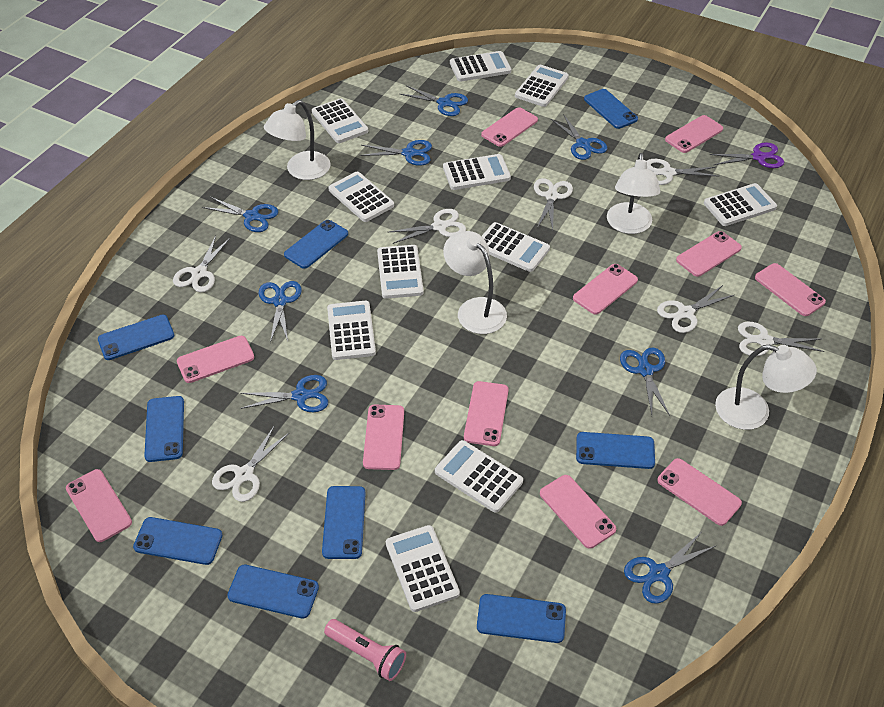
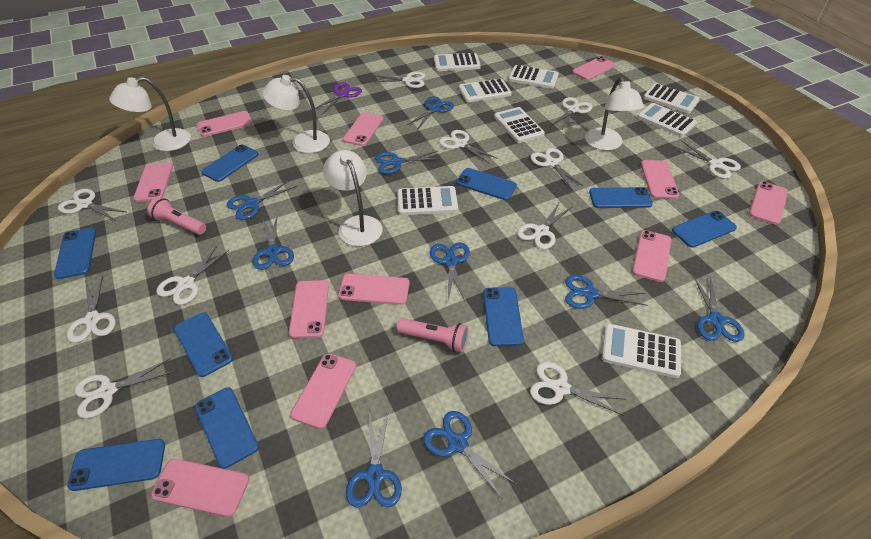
blue scissors: 8 -> 9
pink flashlight: 1 -> 2
white calculator: 11 -> 8
white scissors: 7 -> 11

